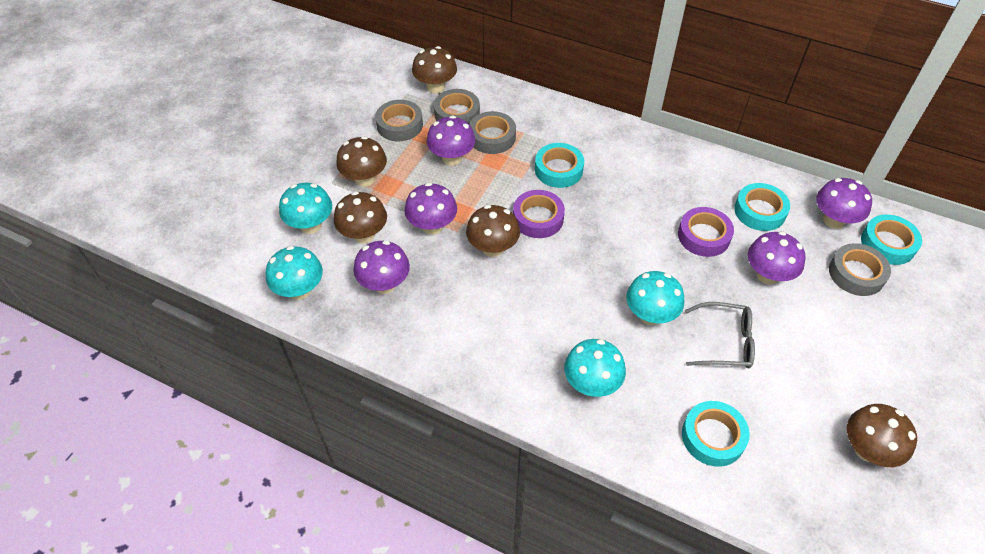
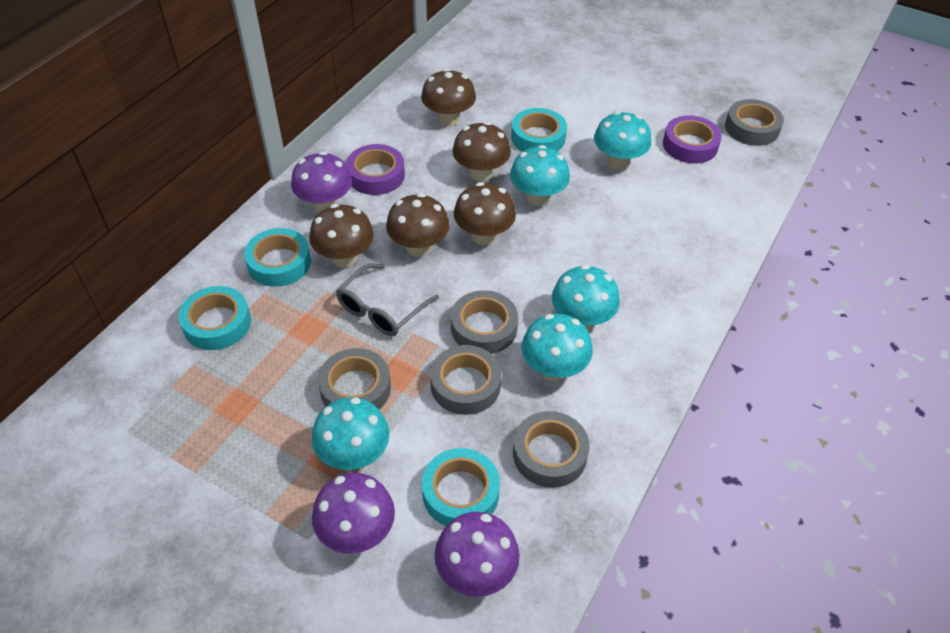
grey tape: 4 -> 5
purple mushroom: 5 -> 3
turquoise mushroom: 4 -> 5

